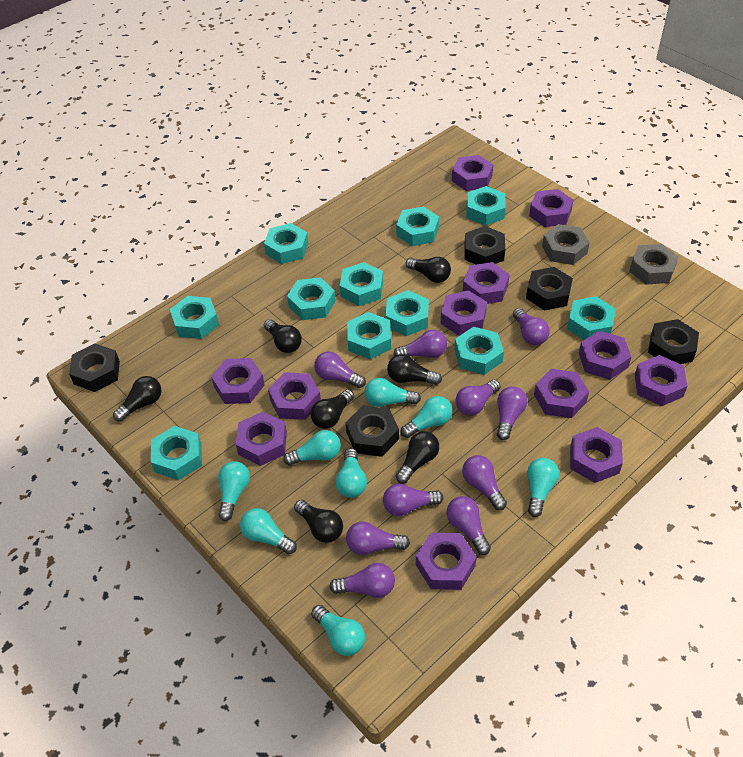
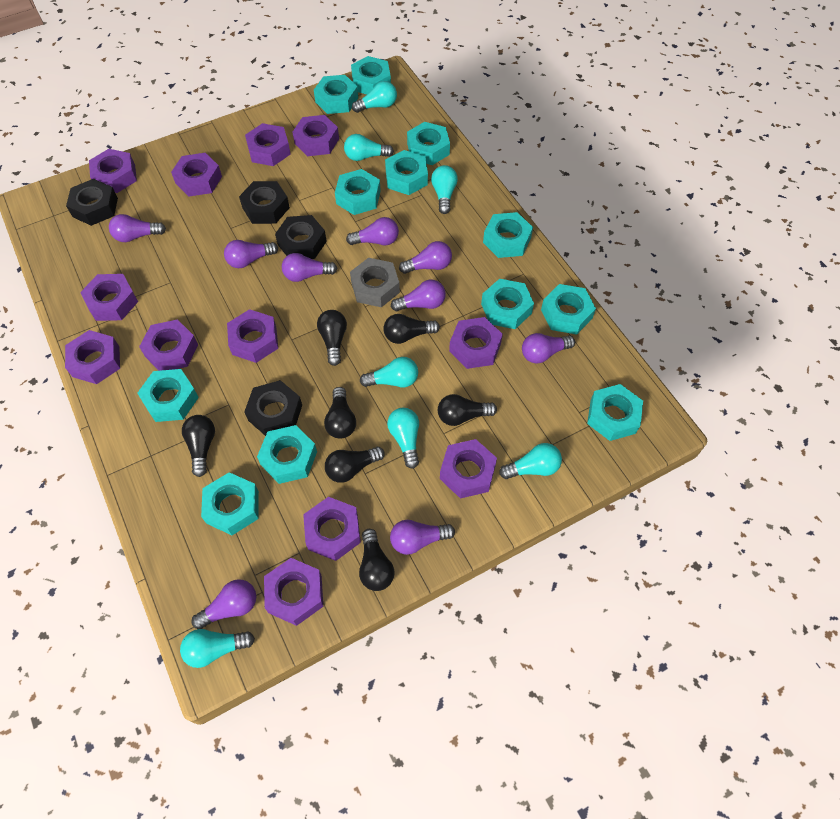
black nut: 5 -> 4
grey nut: 2 -> 1
purple light bulb: 10 -> 9
turquoise light bulb: 8 -> 7
turquoise nut: 11 -> 12

